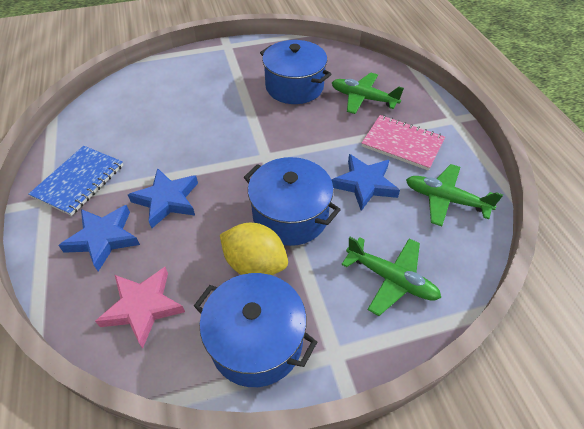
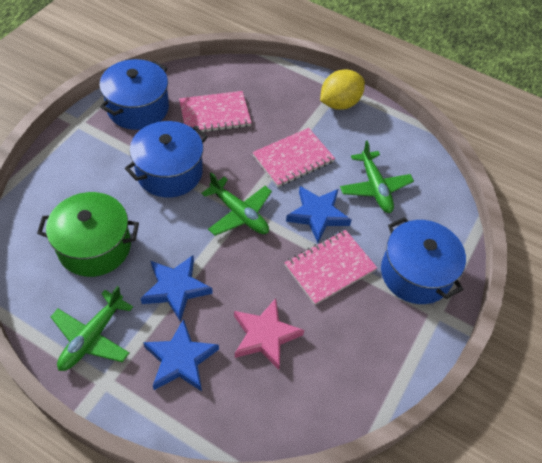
blue notebook: 1 -> 0
green pot: 0 -> 1
pink notebook: 1 -> 3

